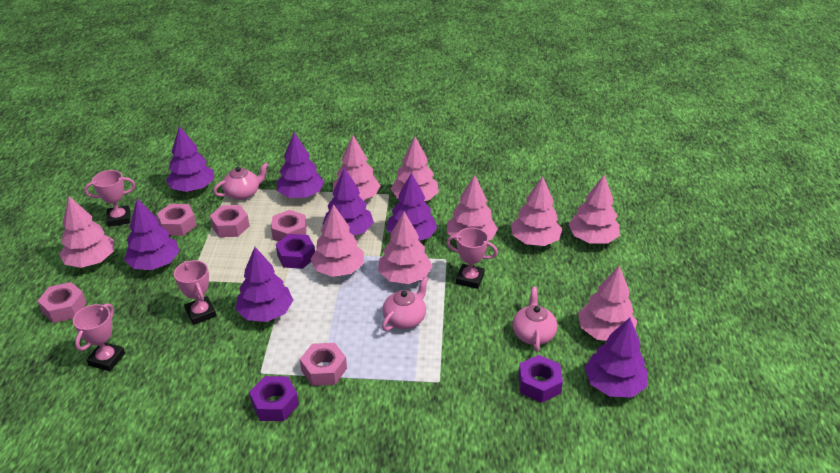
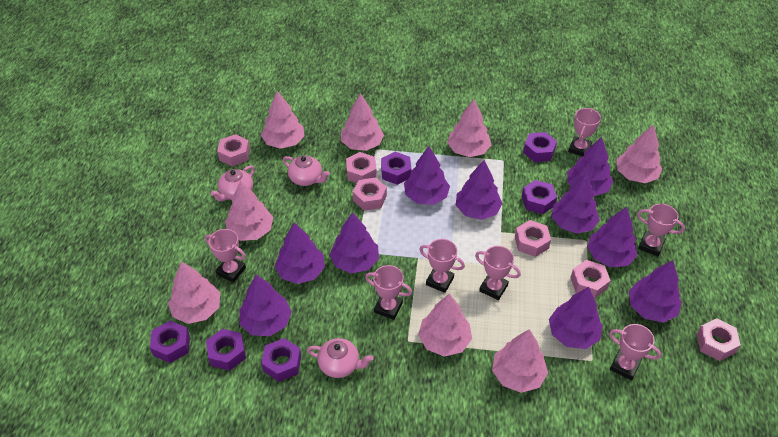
pink nut: 5 -> 6
pink tree: 9 -> 8
pink trophy: 4 -> 7
purple nut: 3 -> 6
purple tree: 7 -> 10

